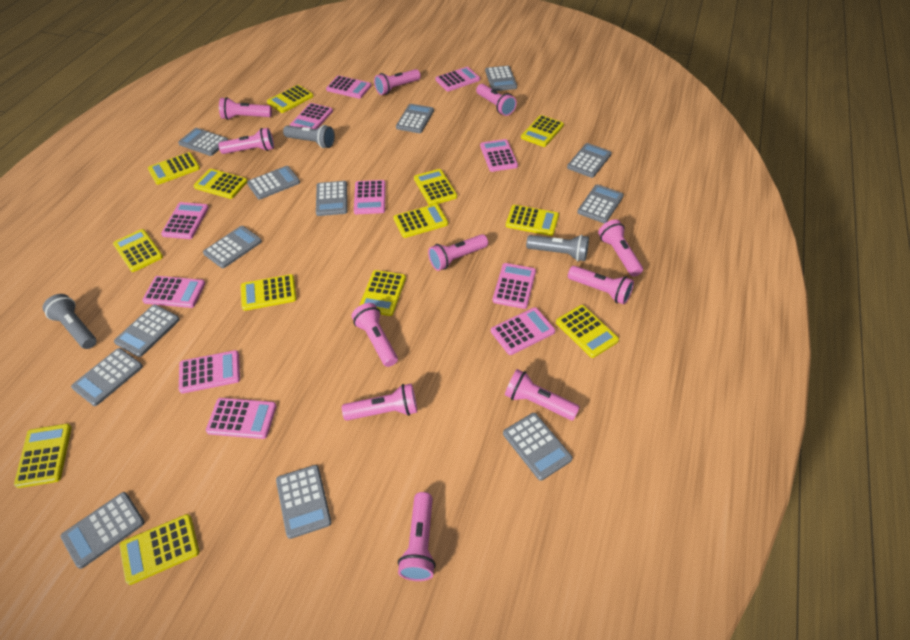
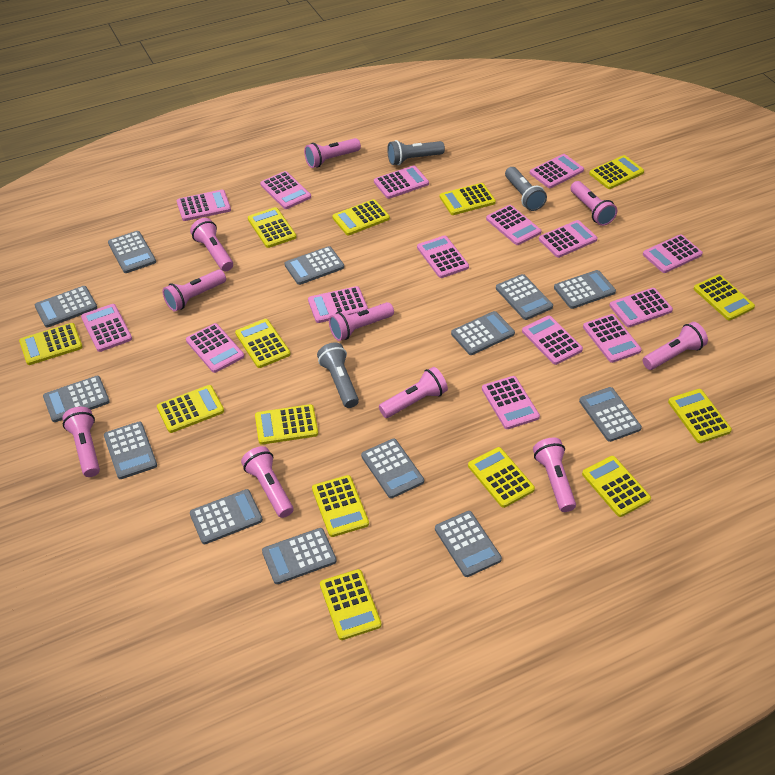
pink calculator: 11 -> 15
pink flashlight: 11 -> 10
yellow calculator: 13 -> 14

